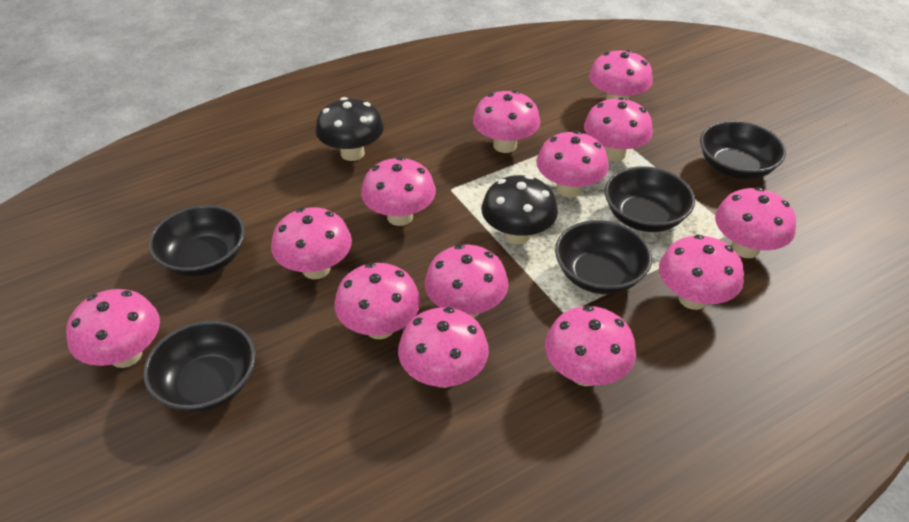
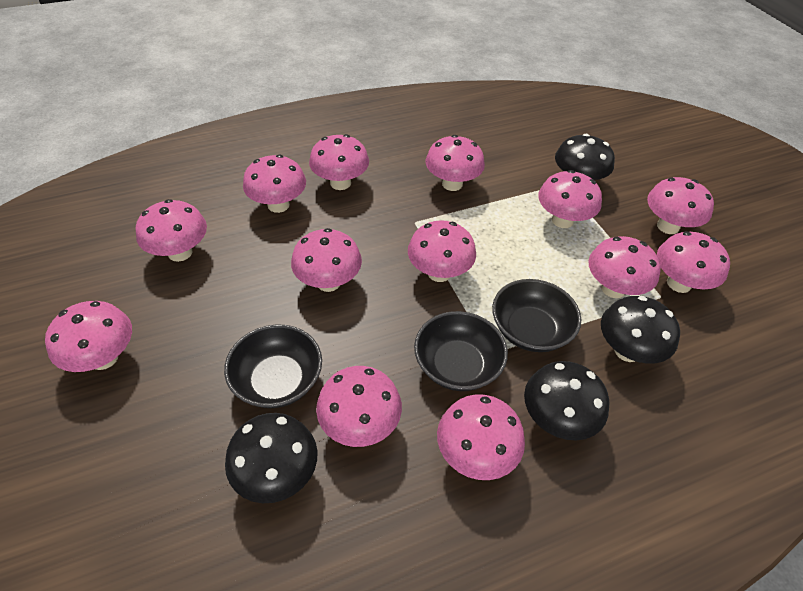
black bowl: 5 -> 3
black mushroom: 2 -> 4

